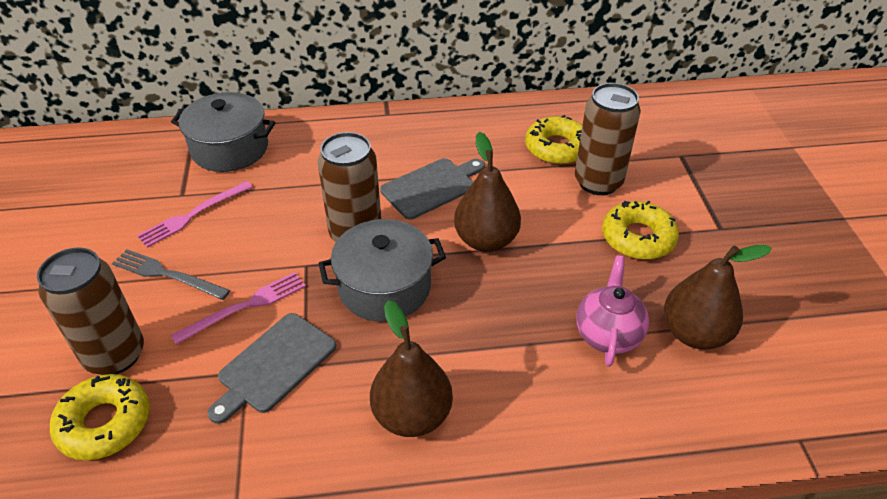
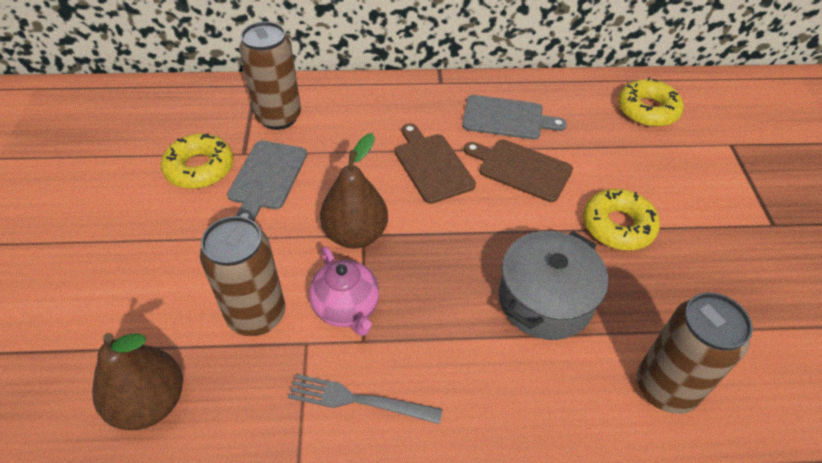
brown cutting board: 0 -> 2
brown pear: 3 -> 2
grey pot: 2 -> 1
pink fork: 2 -> 0

